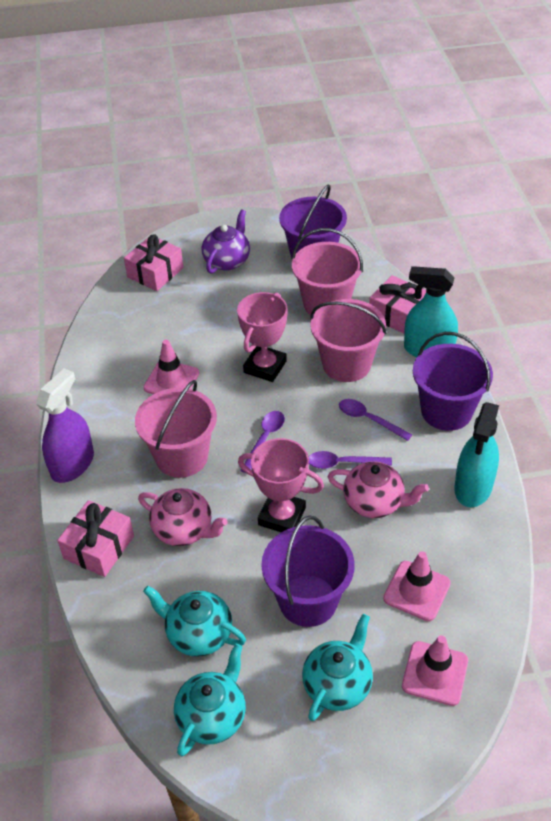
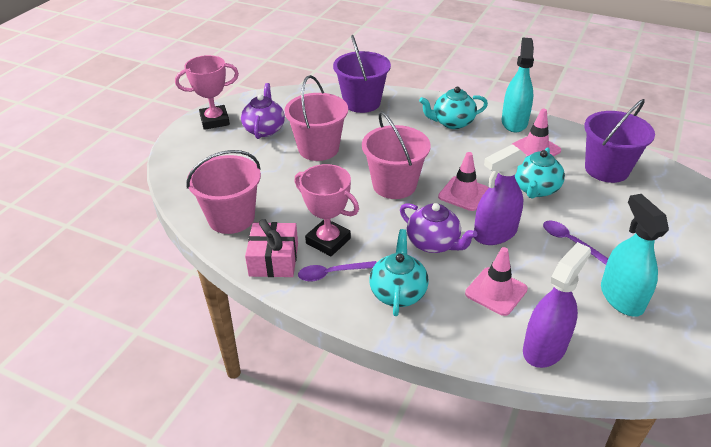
pink gift: 3 -> 1
pink teapot: 2 -> 0
purple bucket: 3 -> 2
purple spoon: 3 -> 2
purple spray bottle: 1 -> 2
purple teapot: 1 -> 2

